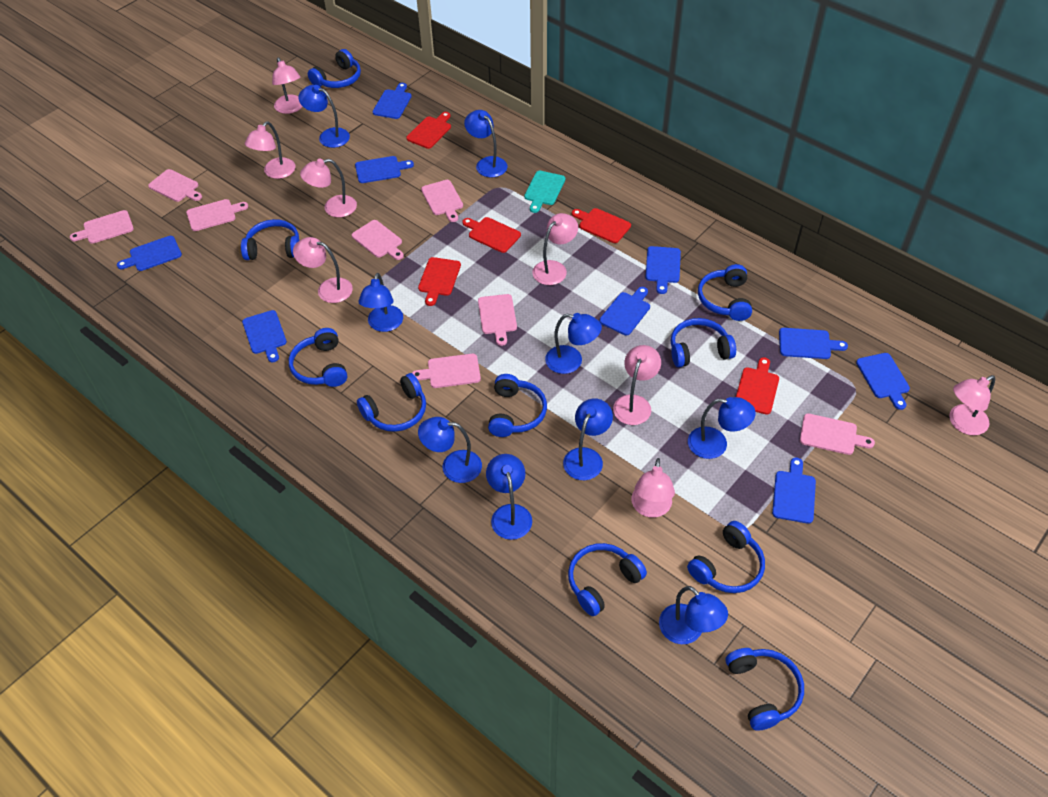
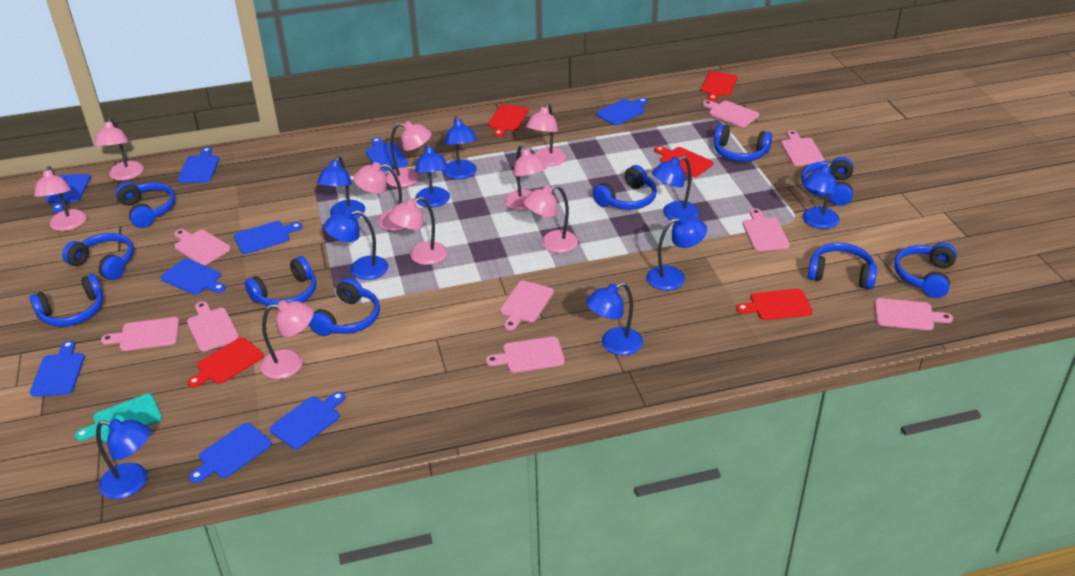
pink cutting board: 8 -> 9
pink lamp: 8 -> 9

